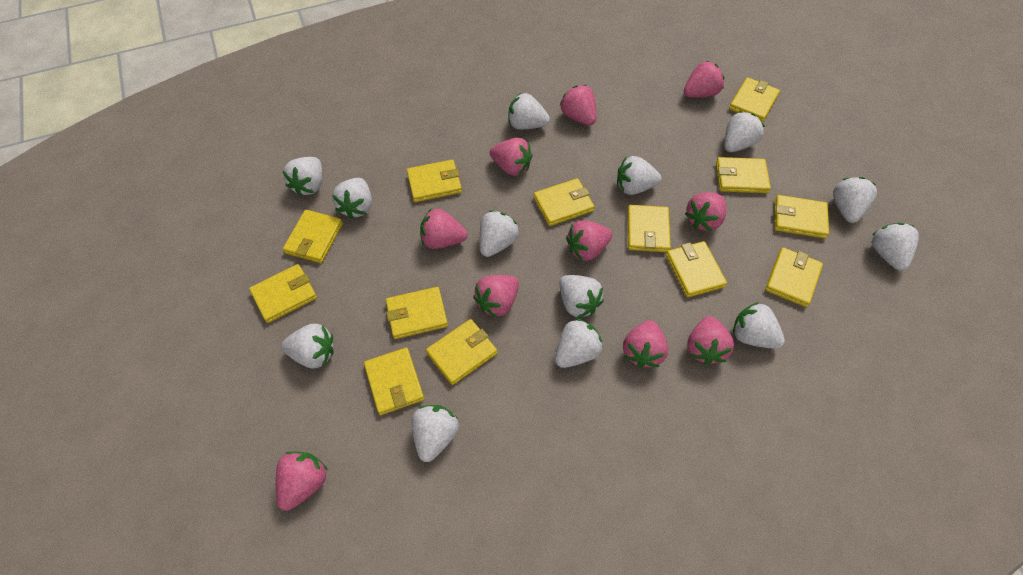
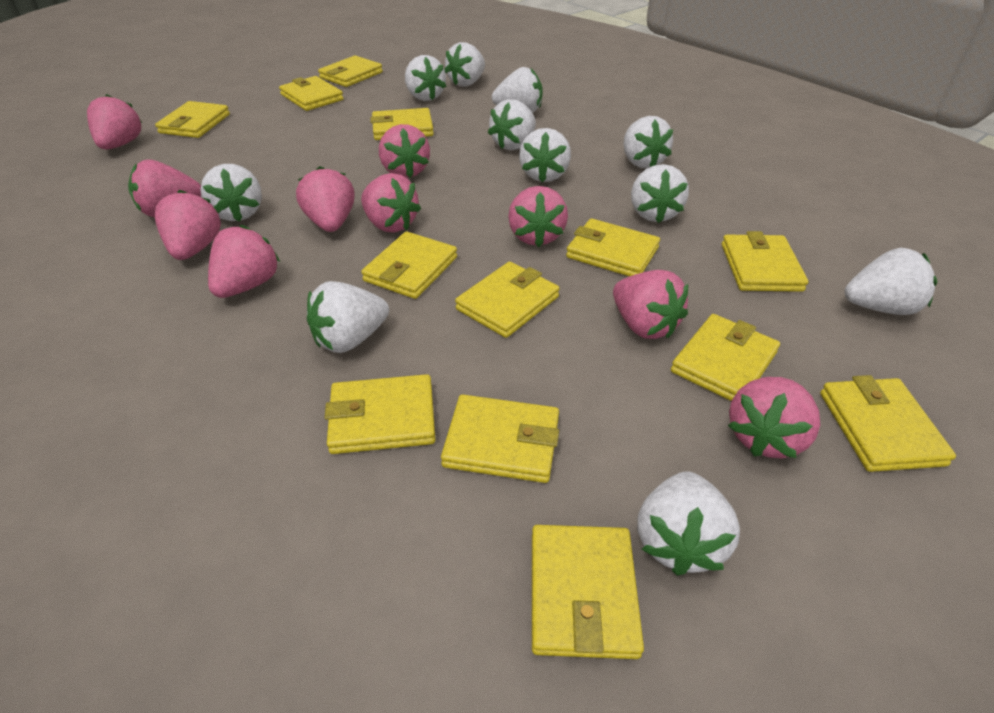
white strawberry: 13 -> 11

